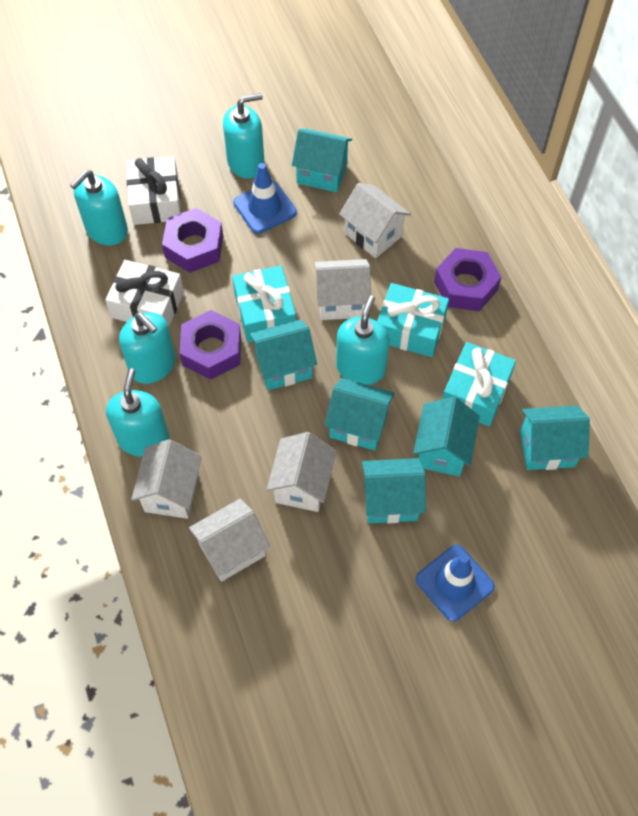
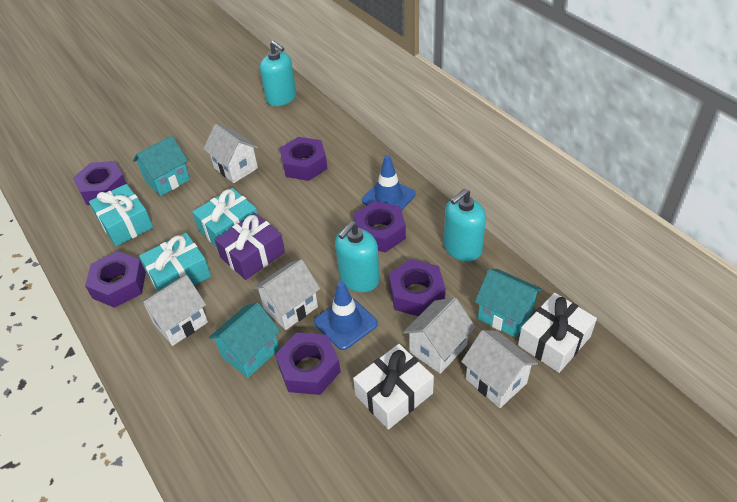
purple gift: 0 -> 1
purple nut: 3 -> 6
turquoise house: 6 -> 3
turquoise soap dispenser: 5 -> 3

